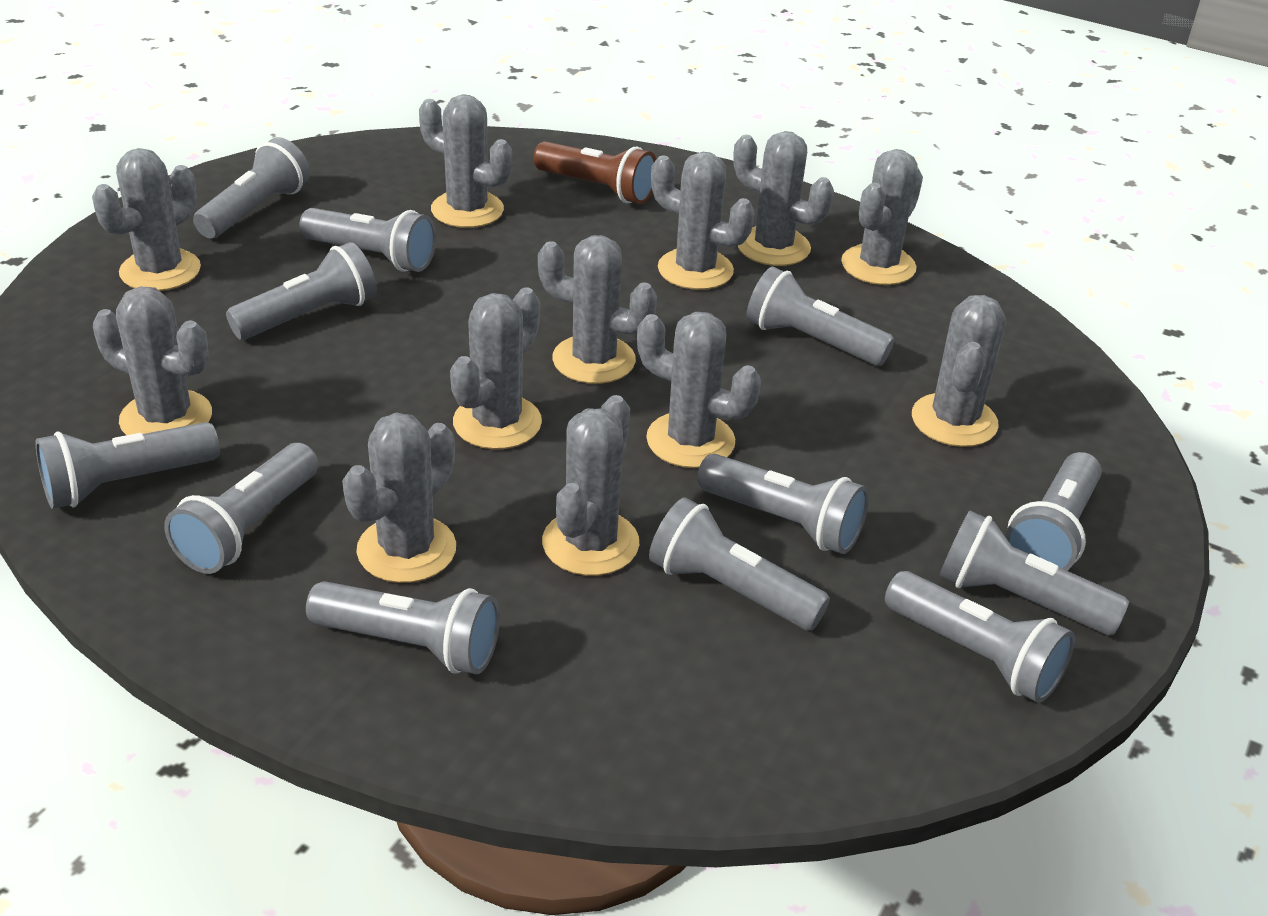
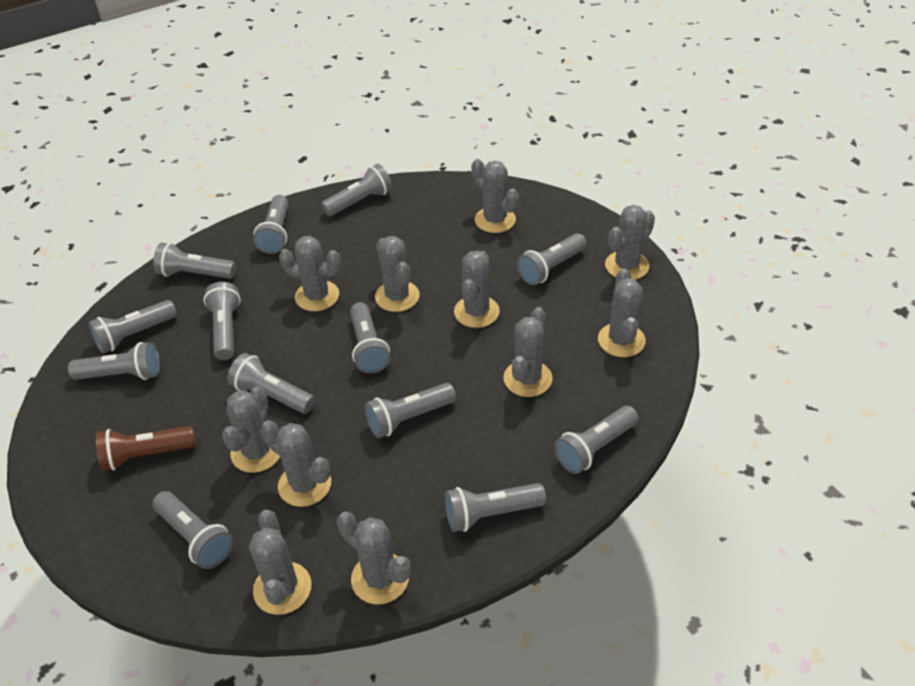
grey cactus: 12 -> 11
grey flashlight: 12 -> 13

